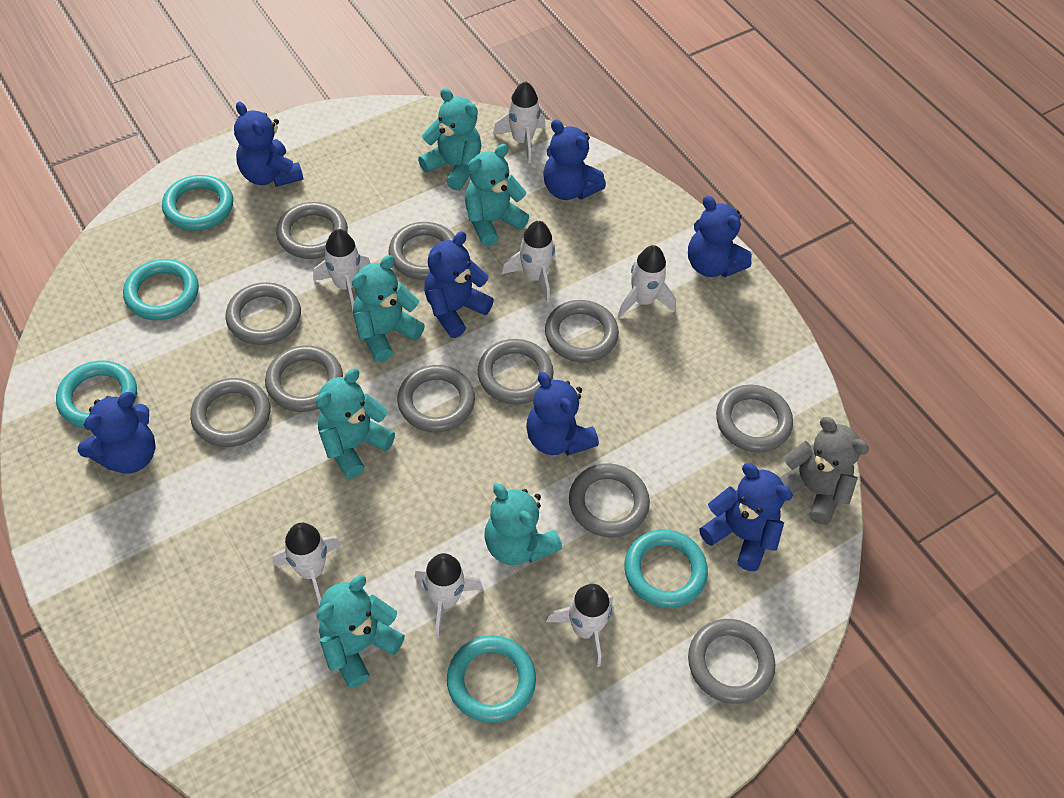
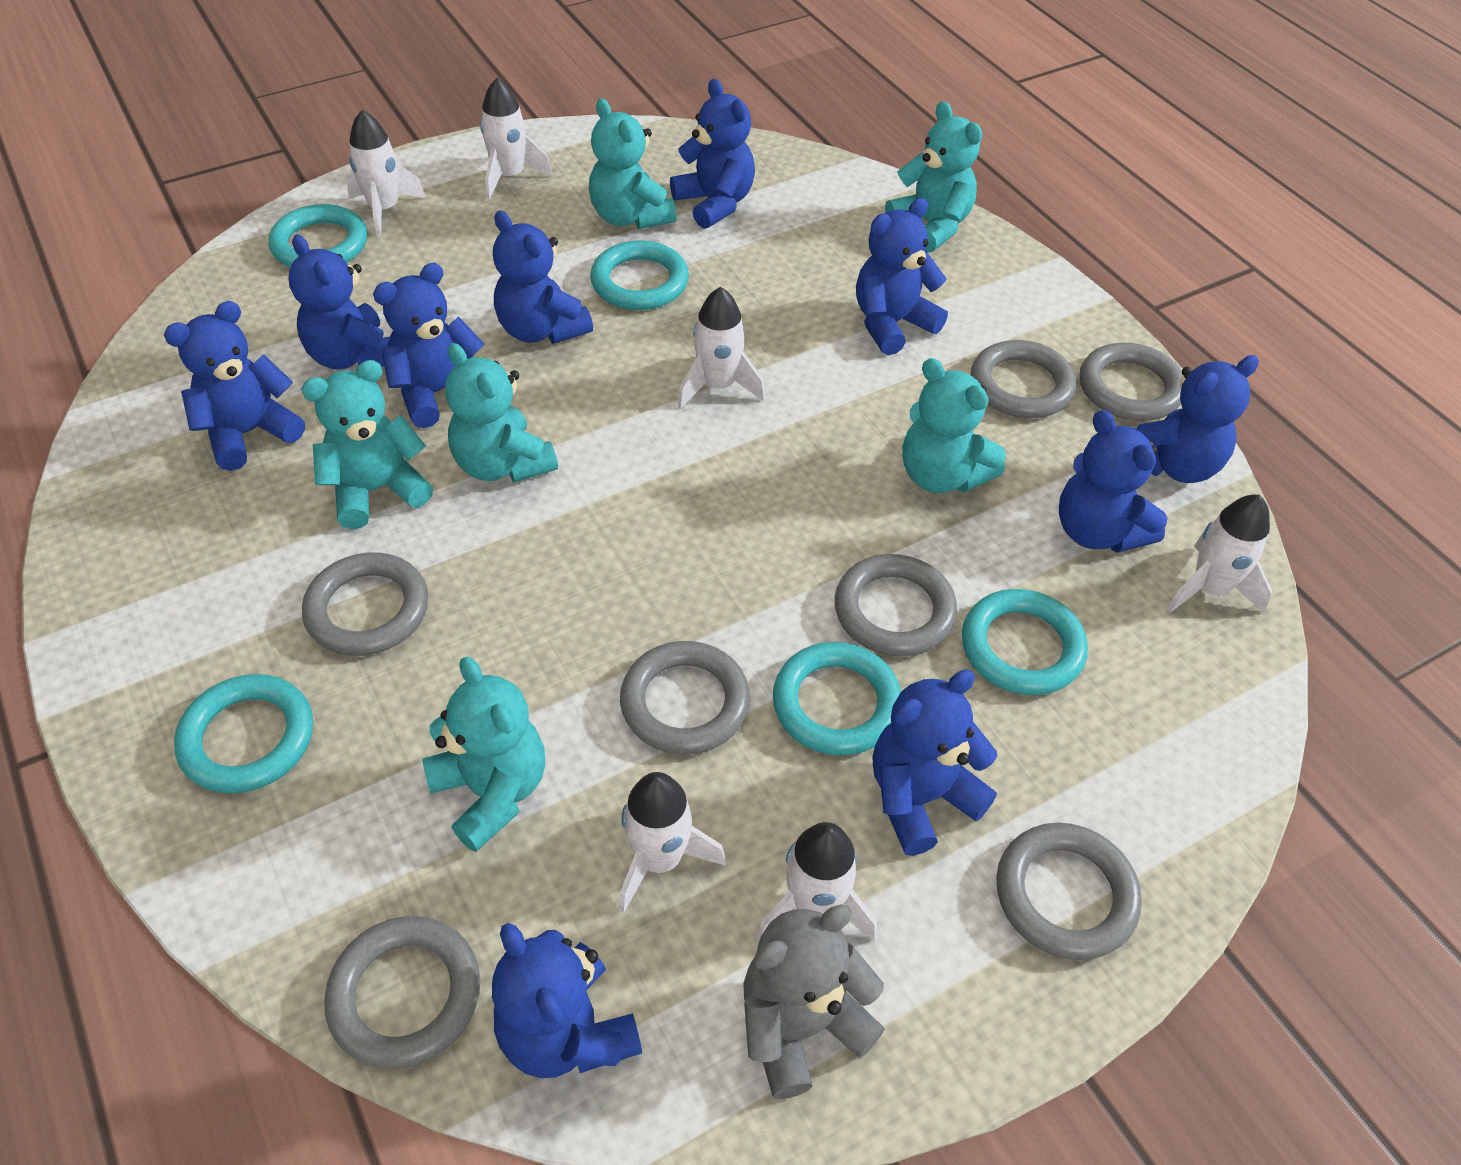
blue teddy bear: 7 -> 10
grey ring: 11 -> 7
white rocket: 7 -> 6

